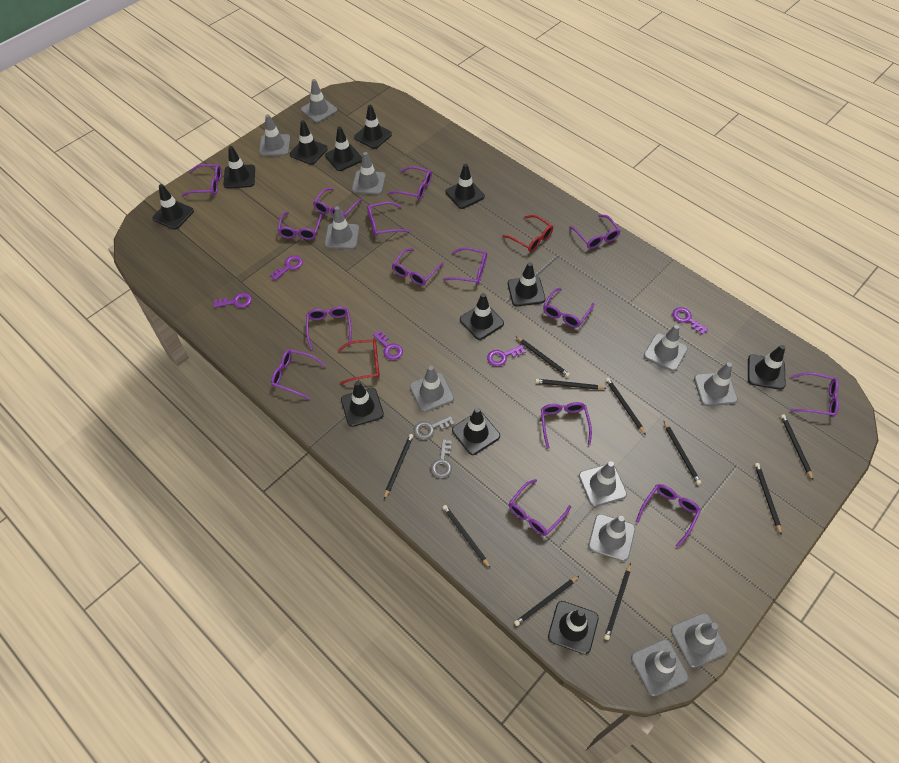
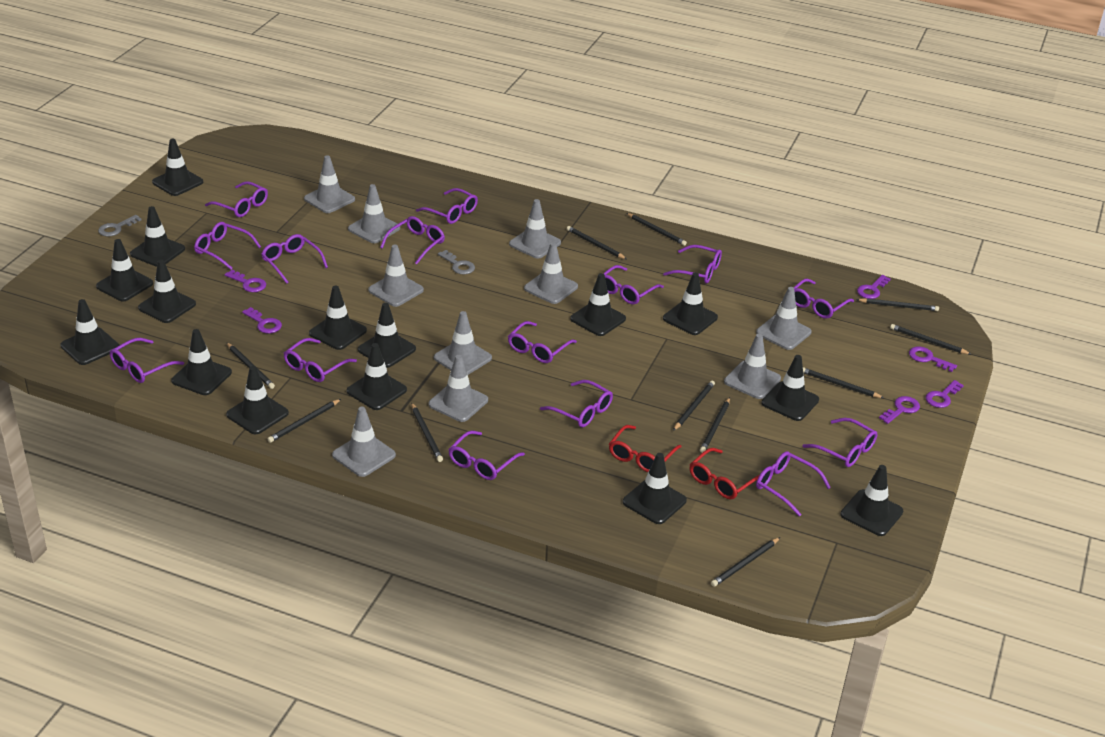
black pencil: 10 -> 11
black traffic cone: 12 -> 15
grey traffic cone: 11 -> 10
purple key: 5 -> 6

